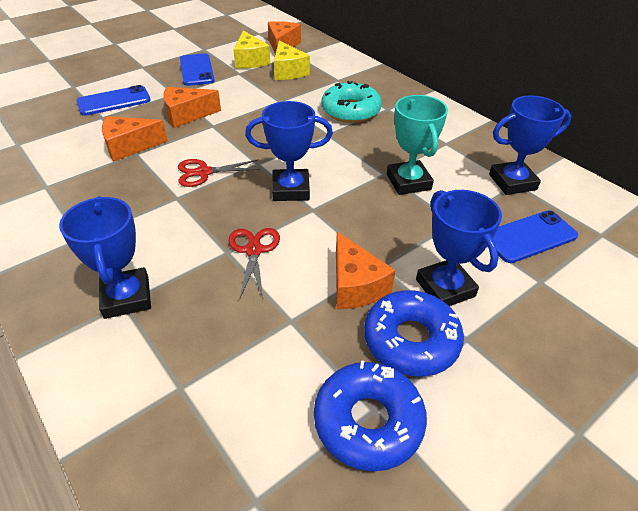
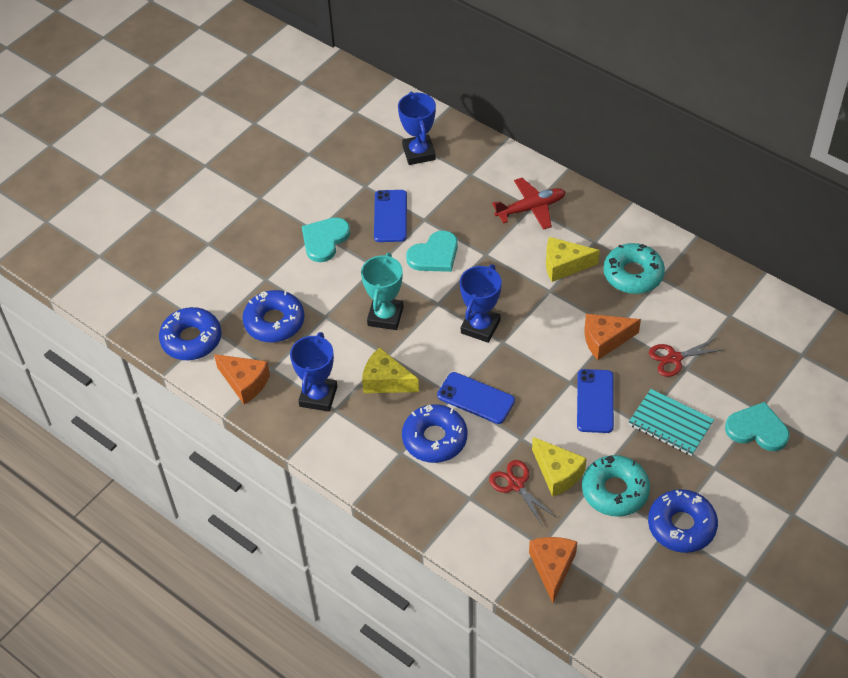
blue donut: 2 -> 4
blue trophy: 4 -> 3
orange cheese: 4 -> 3
red plane: 0 -> 1
turquoise donut: 1 -> 2
turquoise heart: 0 -> 3
turquoise notebook: 0 -> 1
yellow cheese: 2 -> 3

